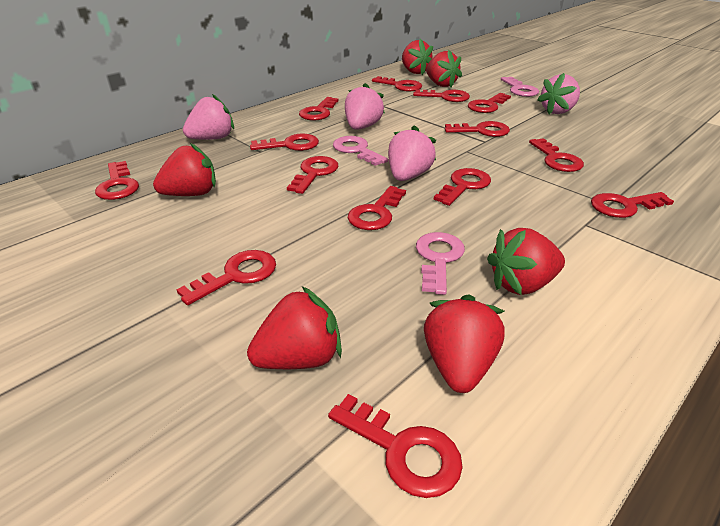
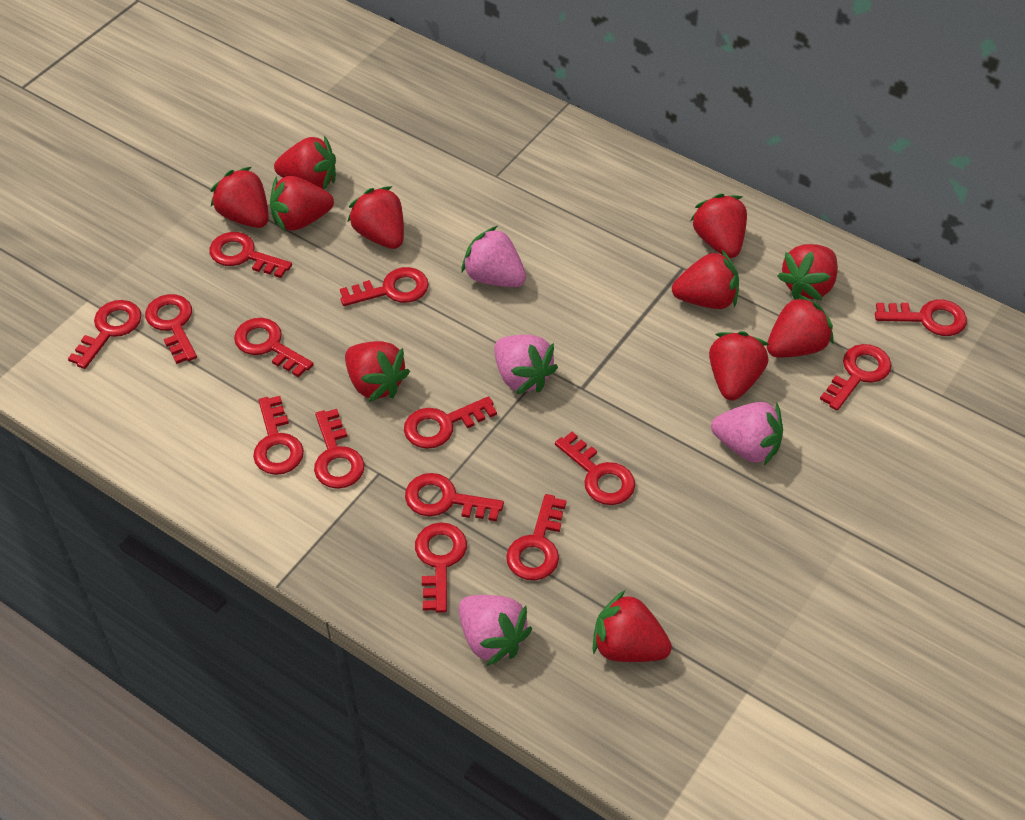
pink key: 3 -> 0
red strawberry: 6 -> 11

